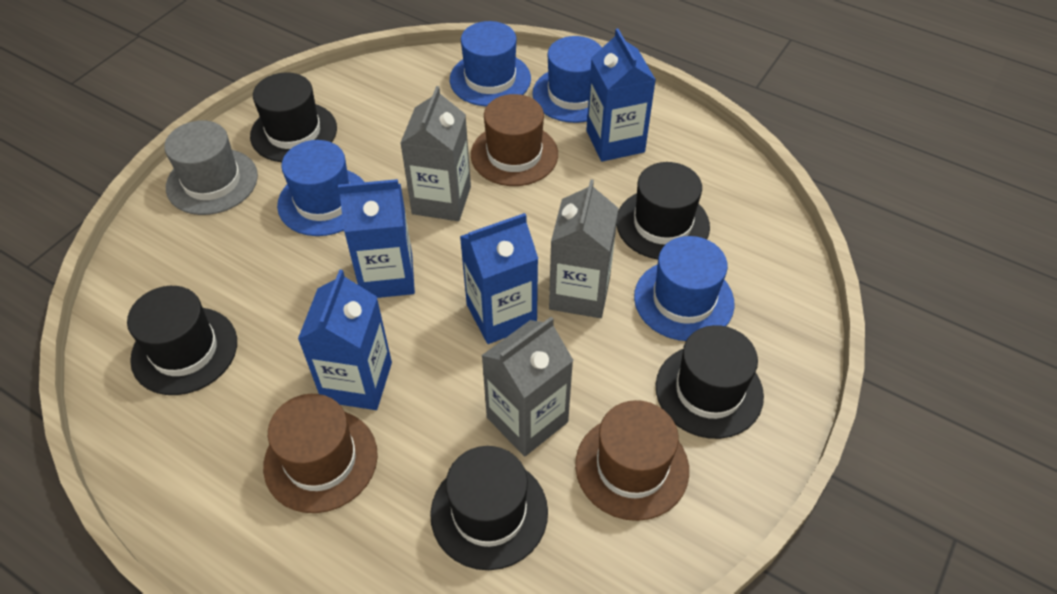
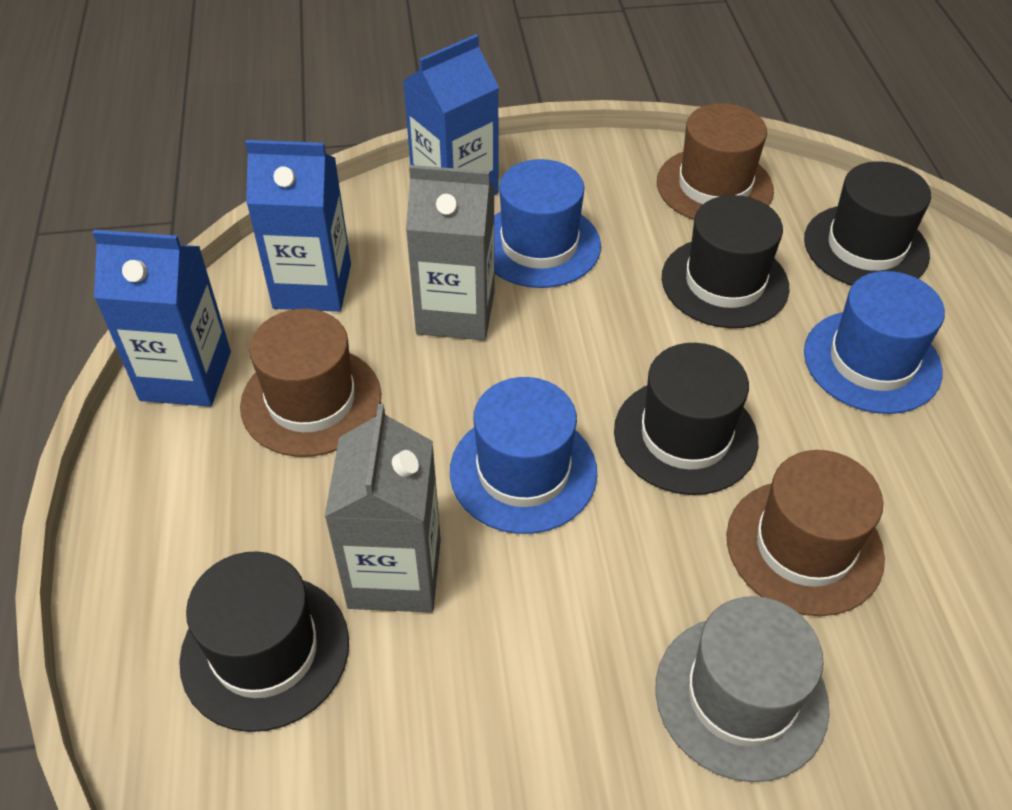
black hat: 5 -> 4
blue carton: 4 -> 3
blue hat: 4 -> 3
grey carton: 3 -> 2

